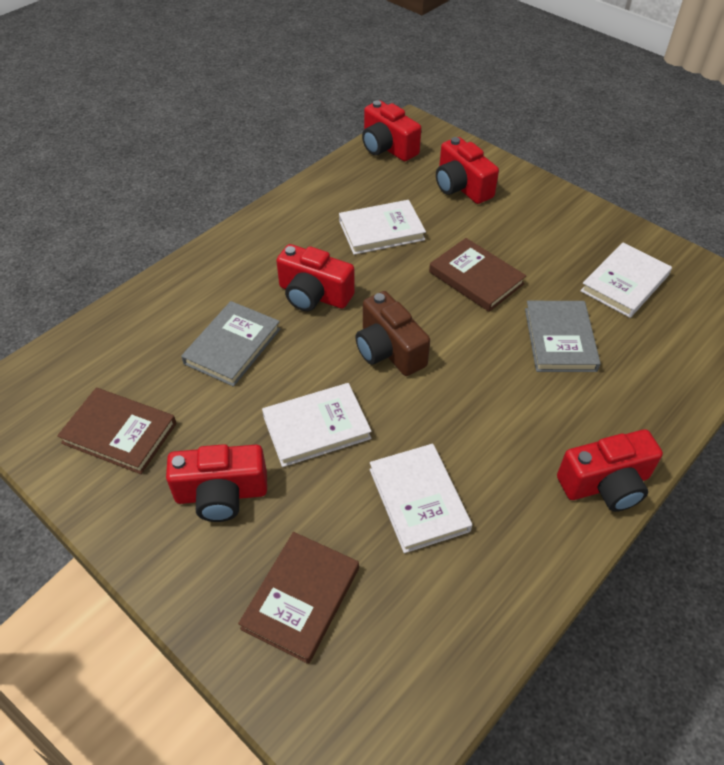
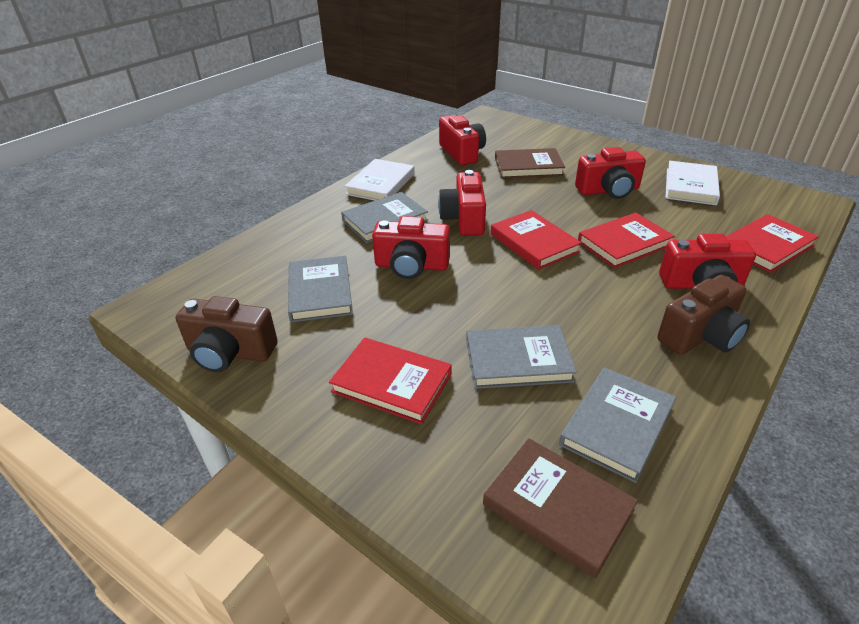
brown book: 3 -> 2
brown camera: 1 -> 2
grey book: 2 -> 4
red book: 0 -> 4
white book: 4 -> 2

